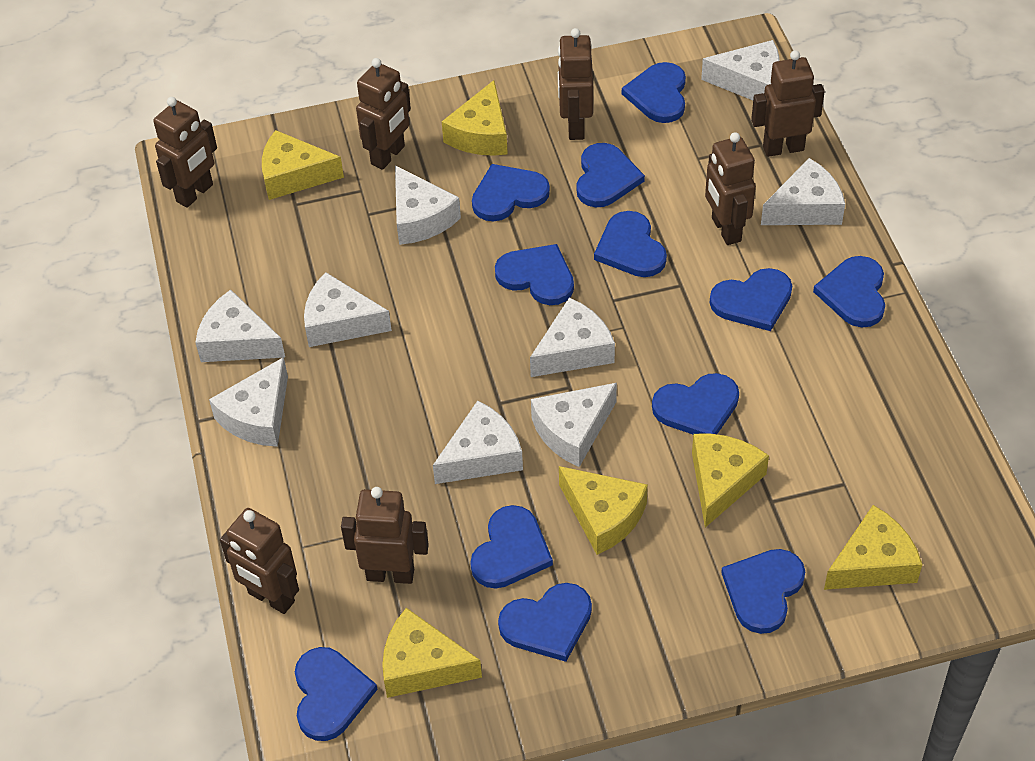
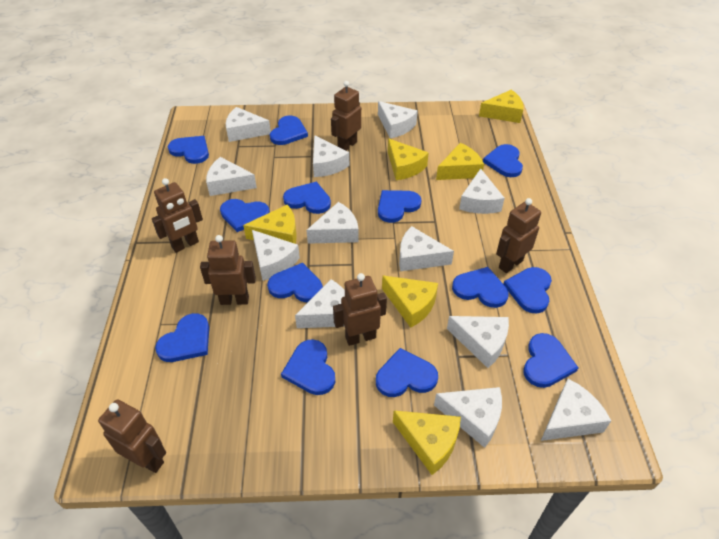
blue heart: 12 -> 13
brown robot: 7 -> 6
white cheese: 9 -> 12

